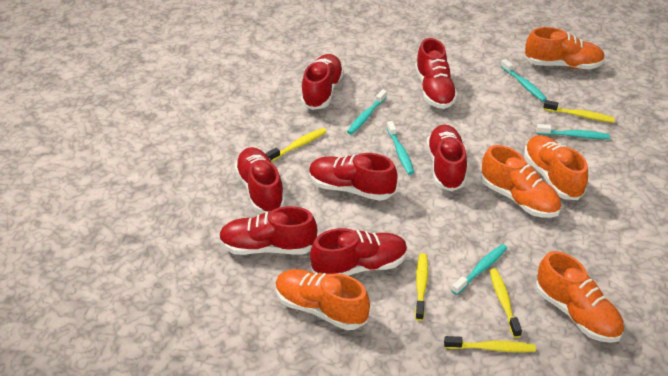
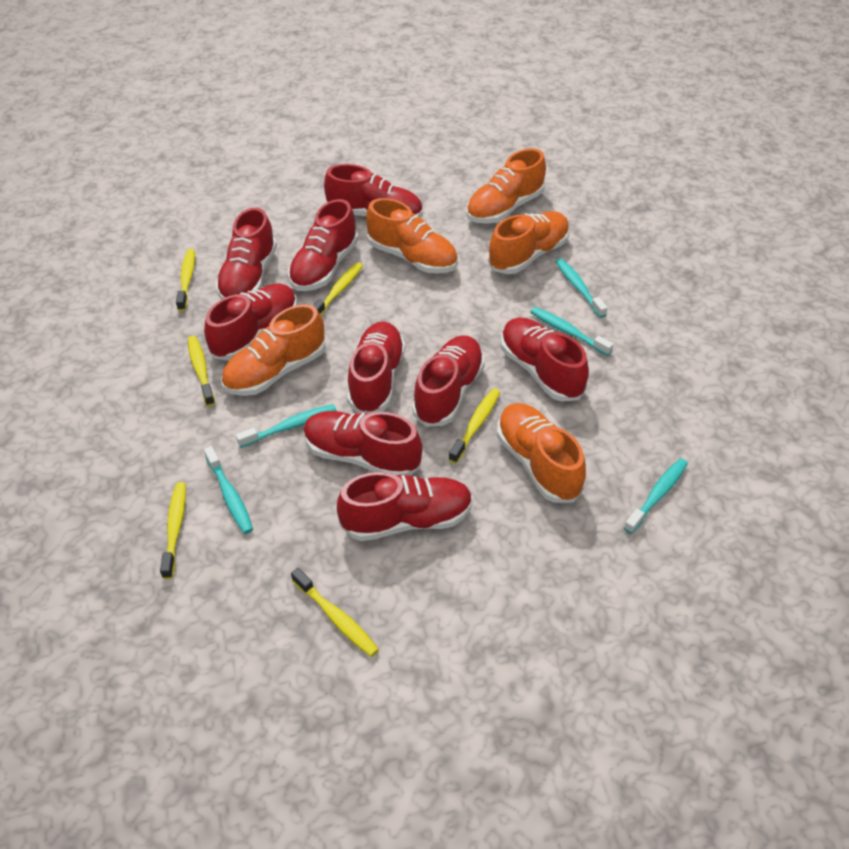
red shoe: 7 -> 9
yellow toothbrush: 5 -> 6

